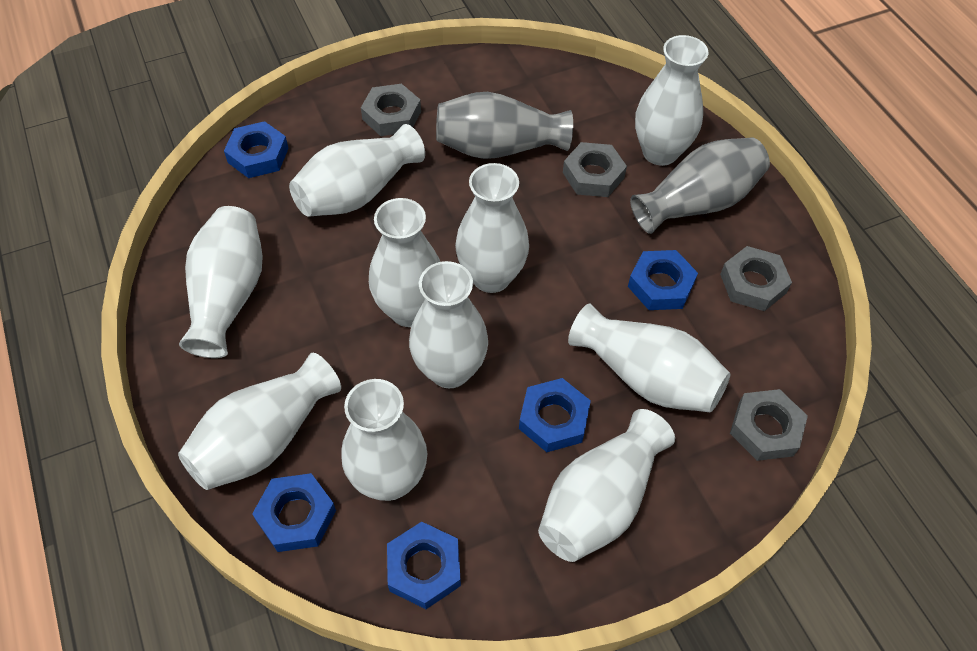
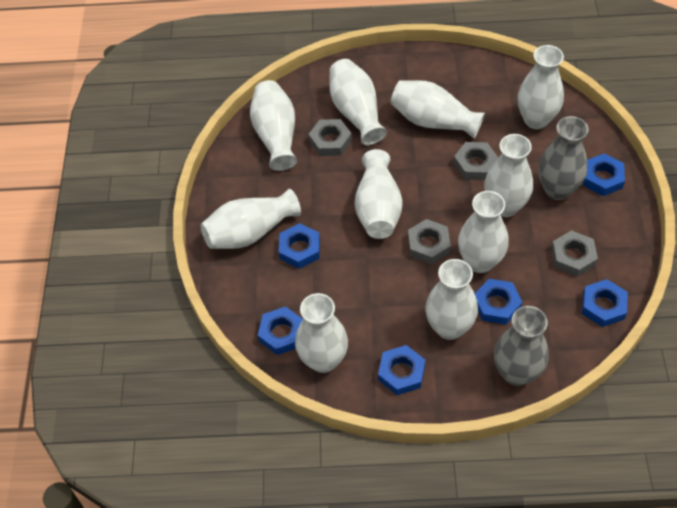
blue nut: 5 -> 6

